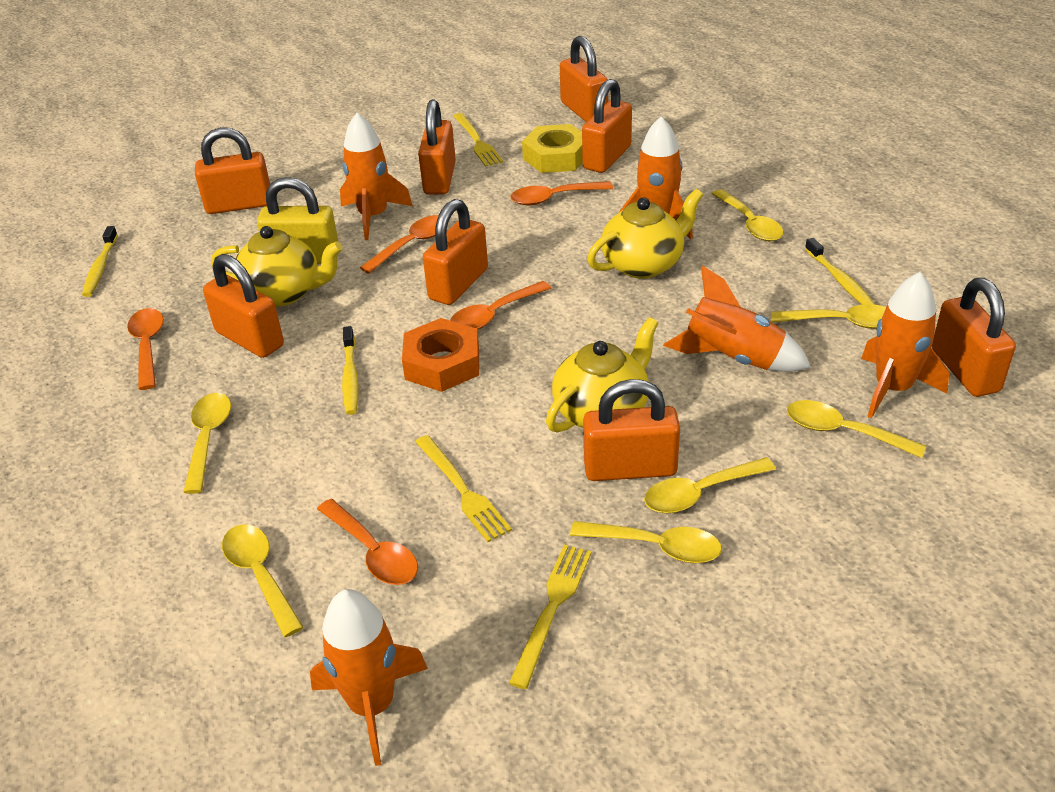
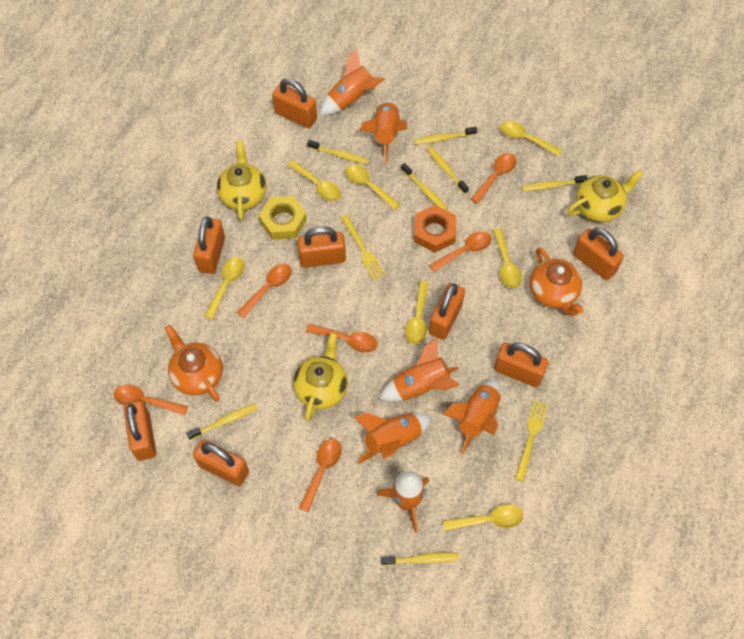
orange rocket: 5 -> 6
orange spoon: 5 -> 6
orange teapot: 0 -> 2
yellow fork: 3 -> 2
yellow padlock: 1 -> 0
yellow toothbrush: 3 -> 7

